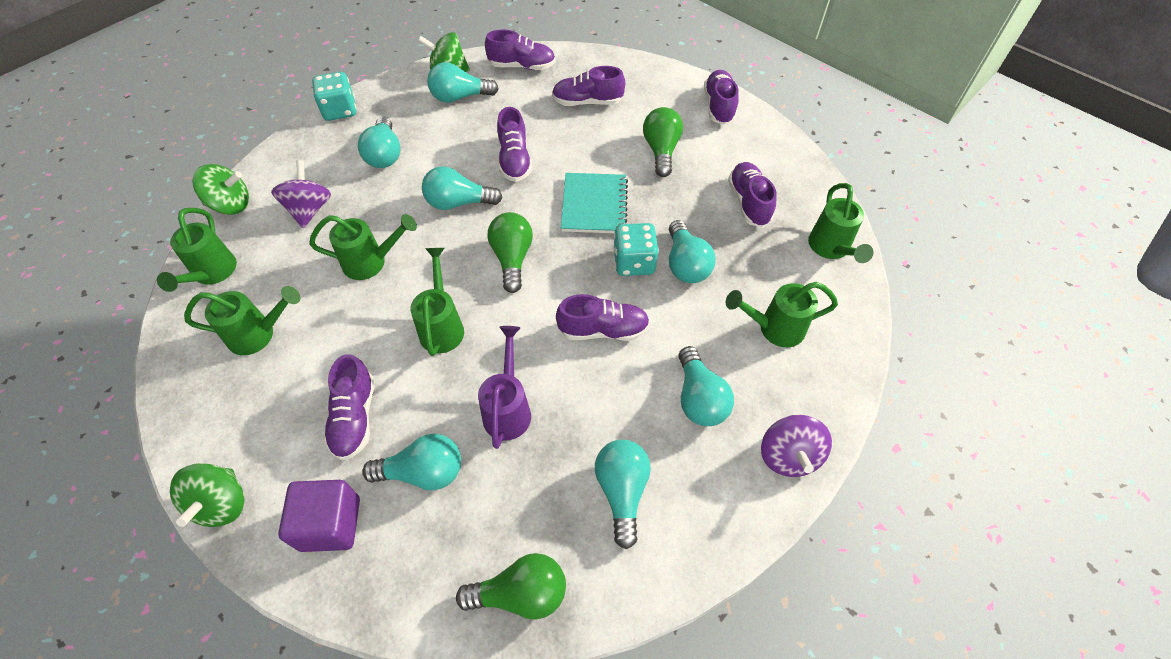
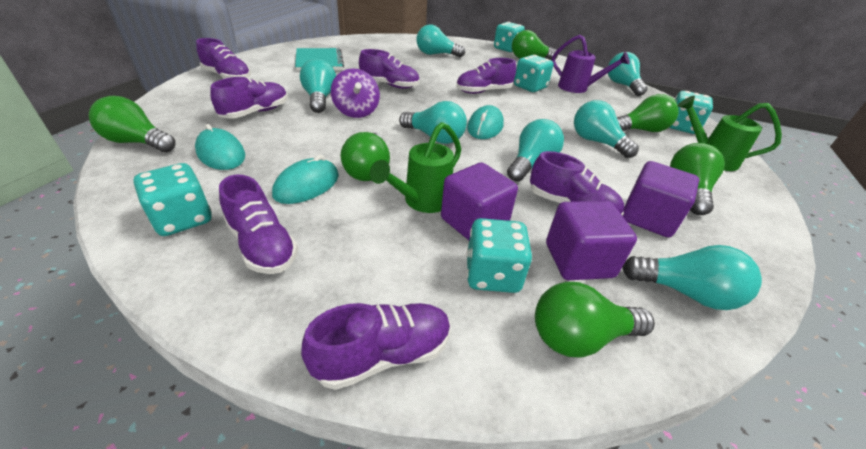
green light bulb: 3 -> 6
green spinning top: 3 -> 0
green watering can: 6 -> 2
purple cube: 1 -> 3
purple spinning top: 2 -> 1
turquoise dice: 2 -> 5
turquoise mouse: 0 -> 3

